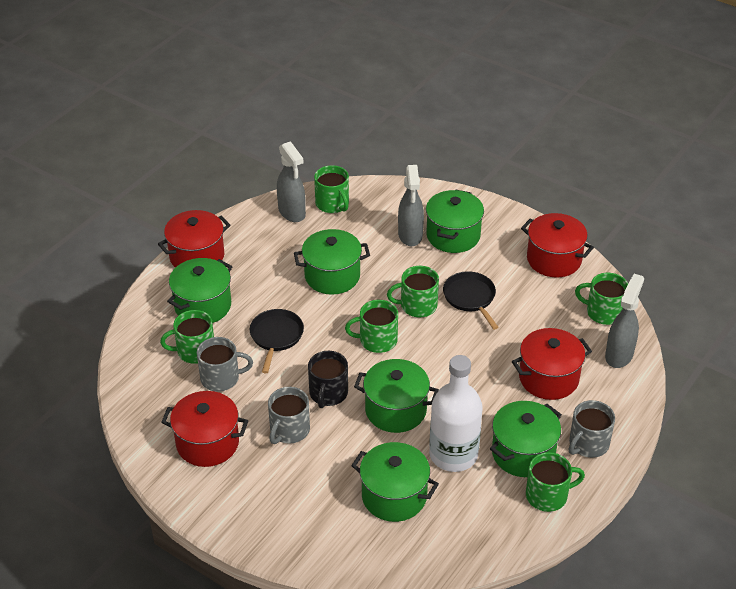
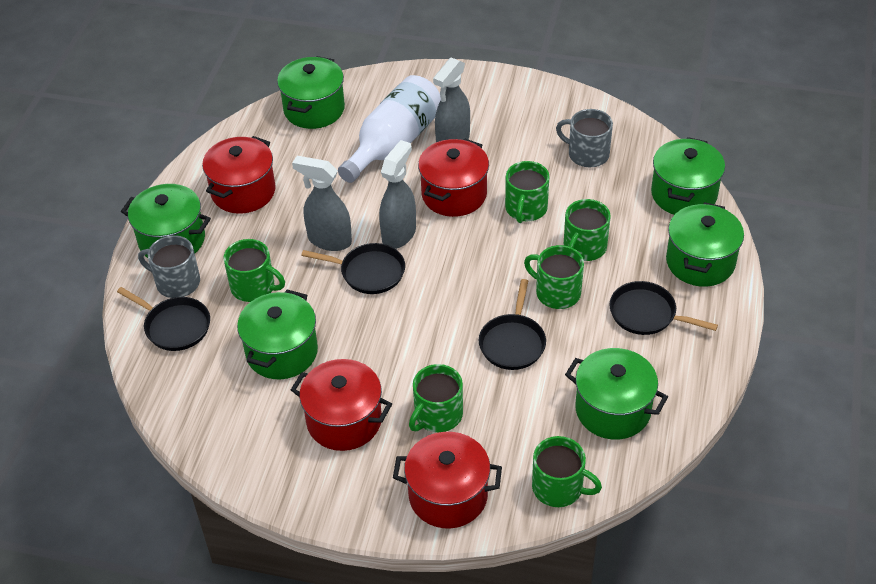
black mug: 1 -> 0
black pan: 2 -> 4
grey mug: 3 -> 2

